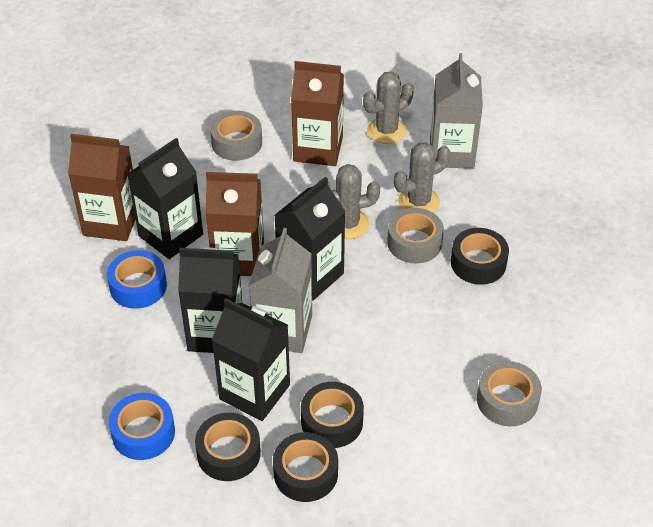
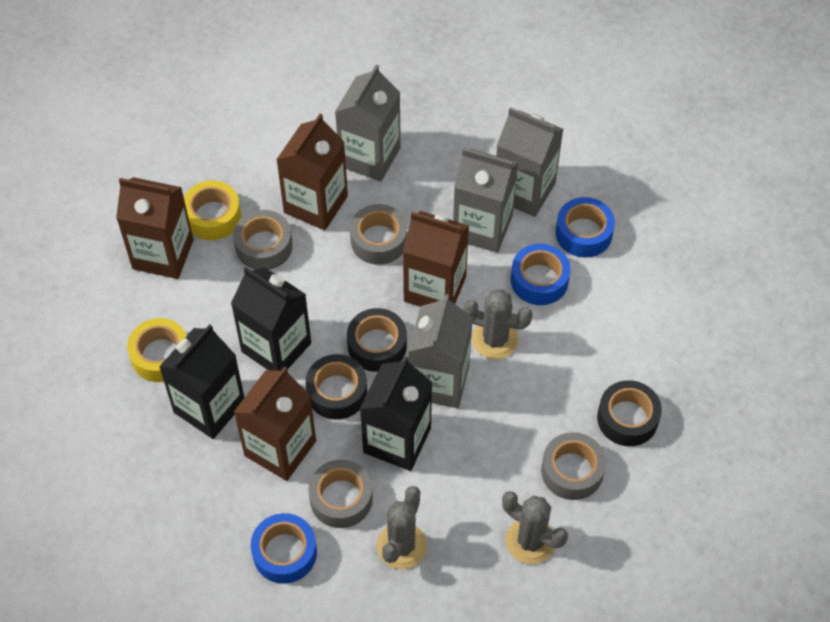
black carton: 4 -> 3
black tape: 4 -> 3
blue tape: 2 -> 3
brown carton: 3 -> 4
grey carton: 2 -> 4
grey tape: 3 -> 4
yellow tape: 0 -> 2

